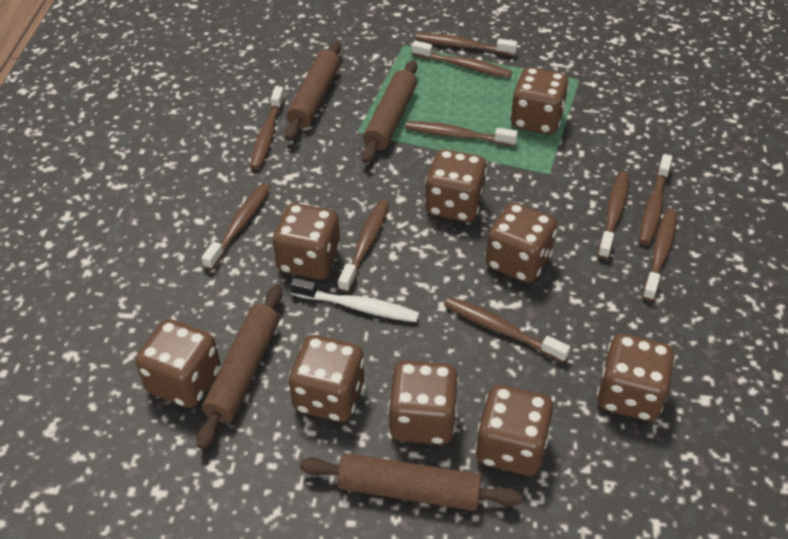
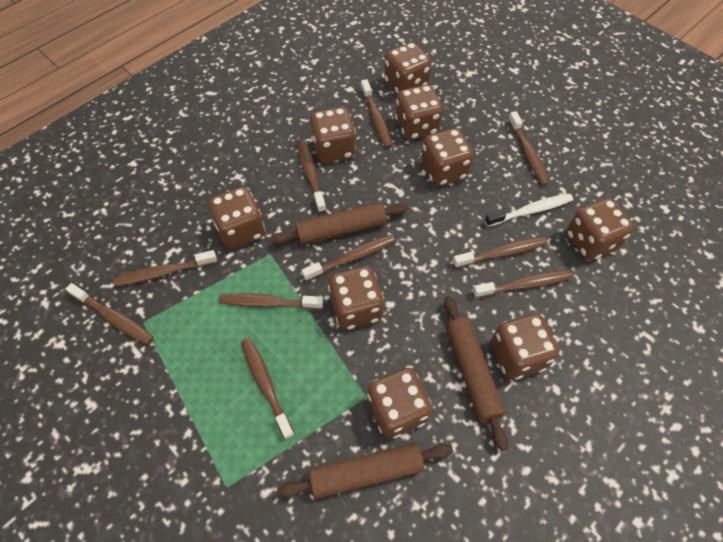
brown rolling pin: 4 -> 3

